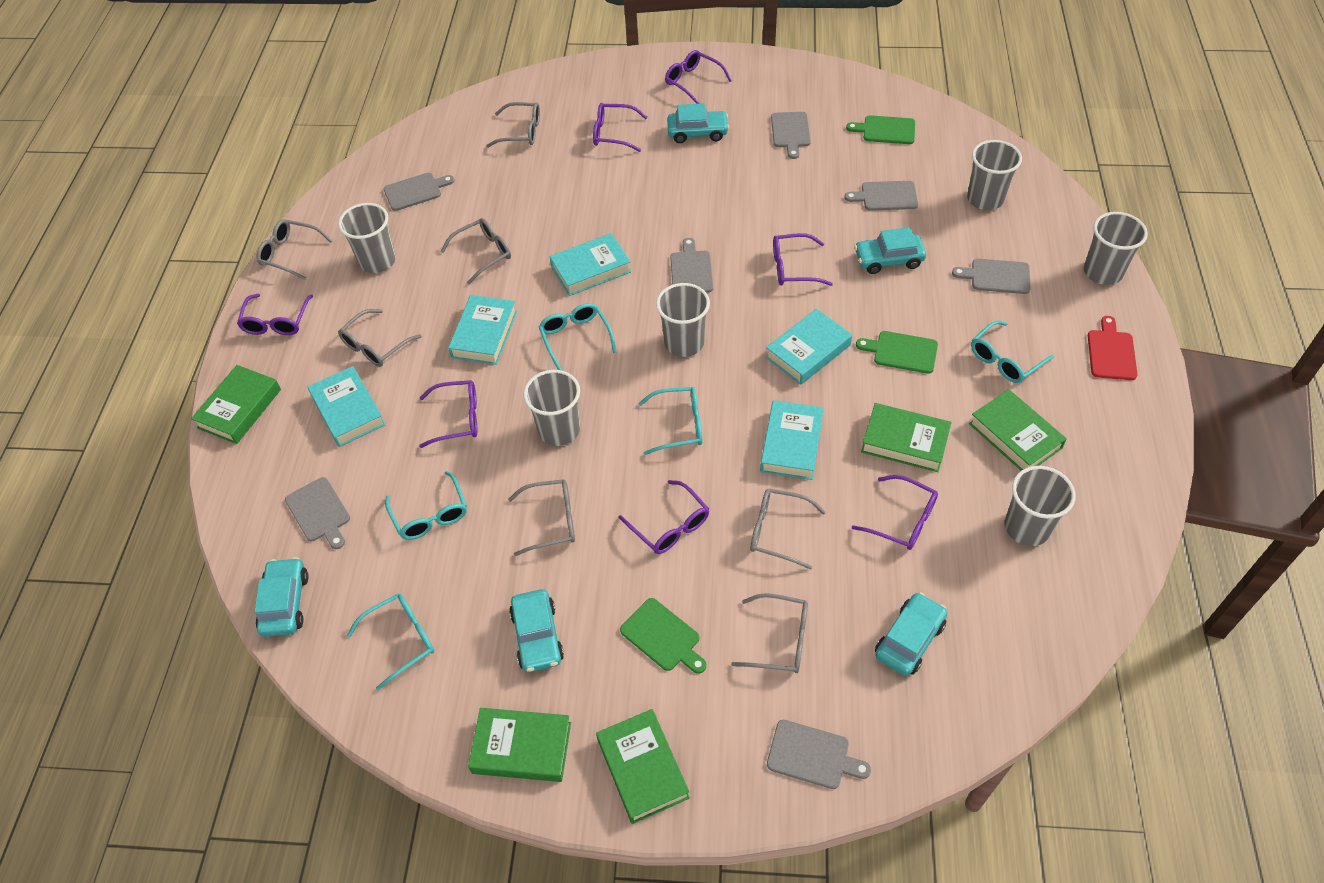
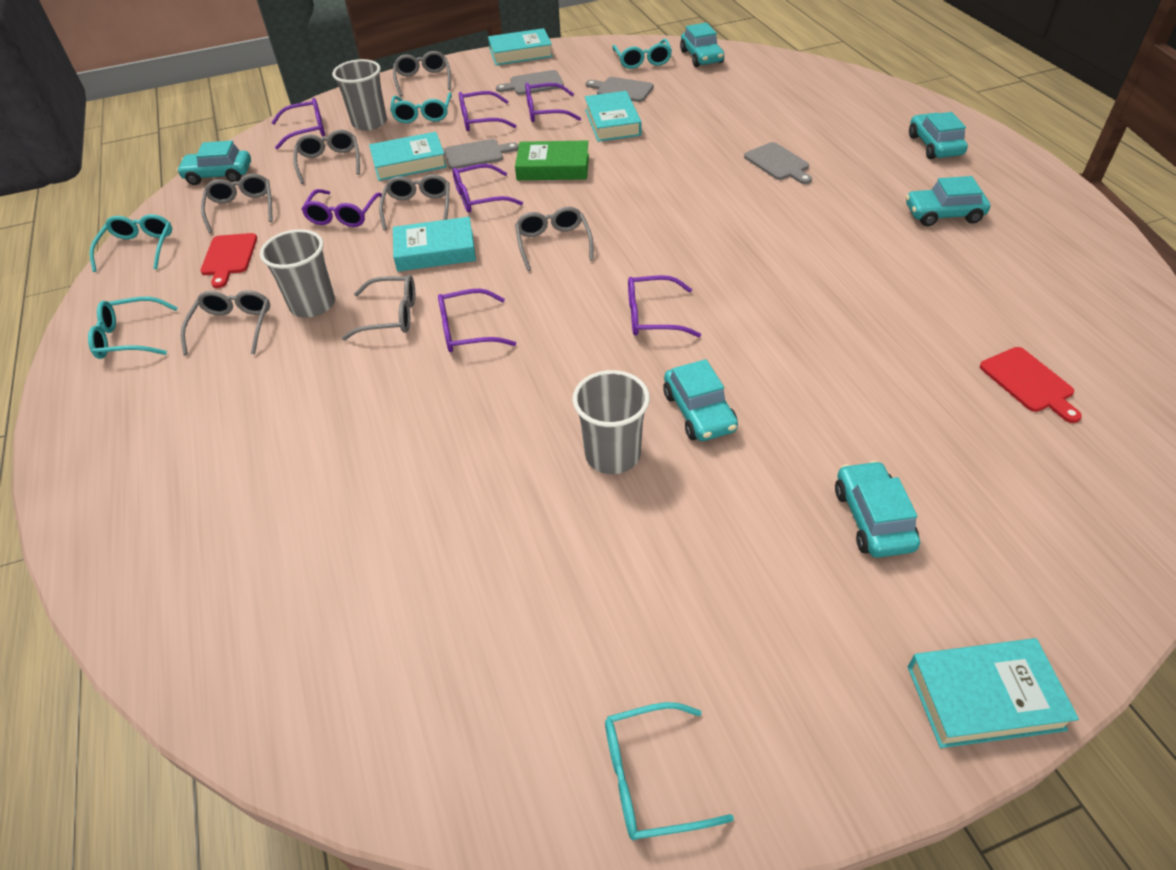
green book: 5 -> 1
green cutting board: 3 -> 0
grey cup: 6 -> 3
grey cutting board: 7 -> 4
red cutting board: 1 -> 2
turquoise car: 5 -> 6

